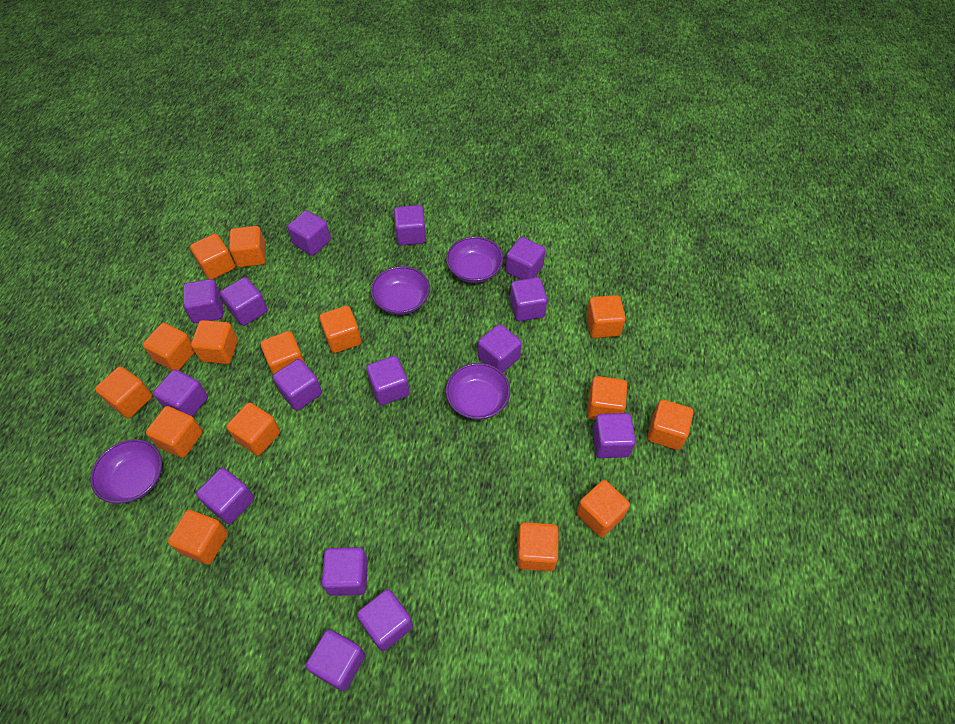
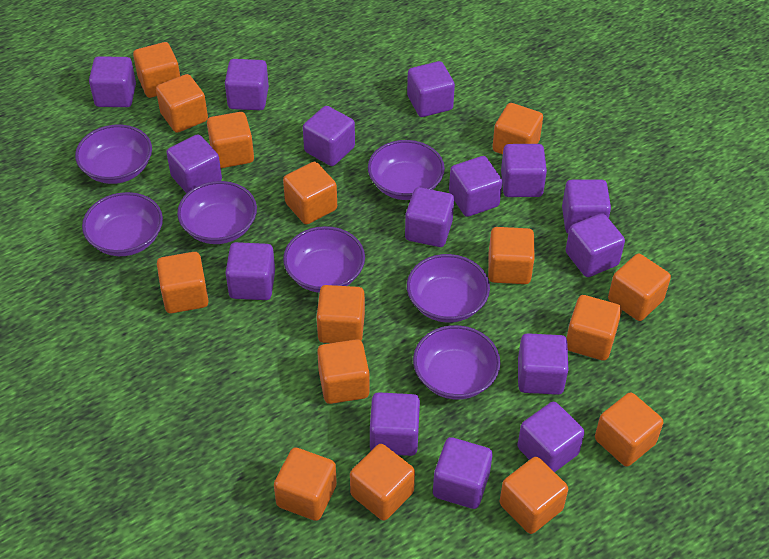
purple bowl: 4 -> 7

